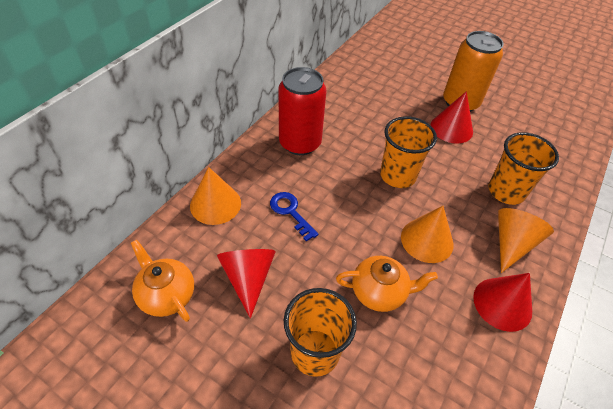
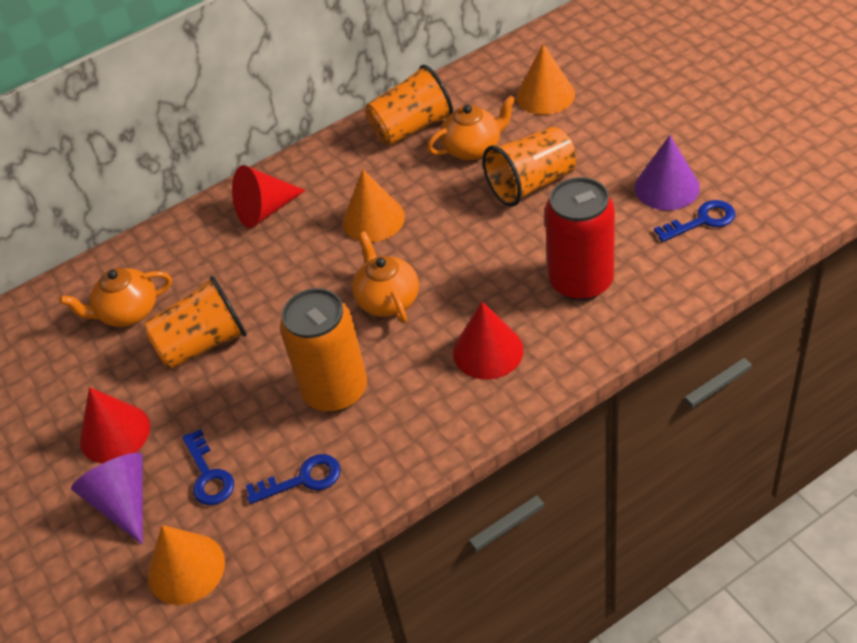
blue key: 1 -> 3
orange teapot: 2 -> 3
purple cone: 0 -> 2

